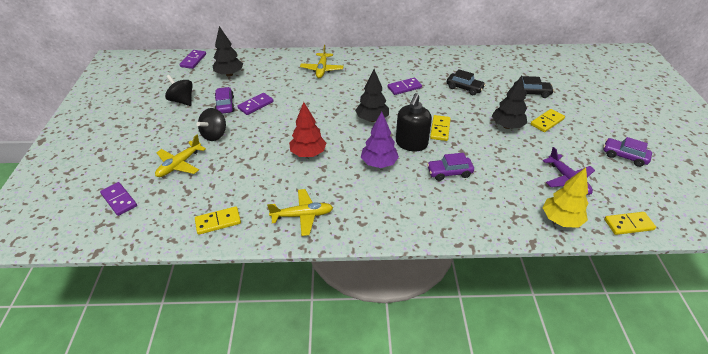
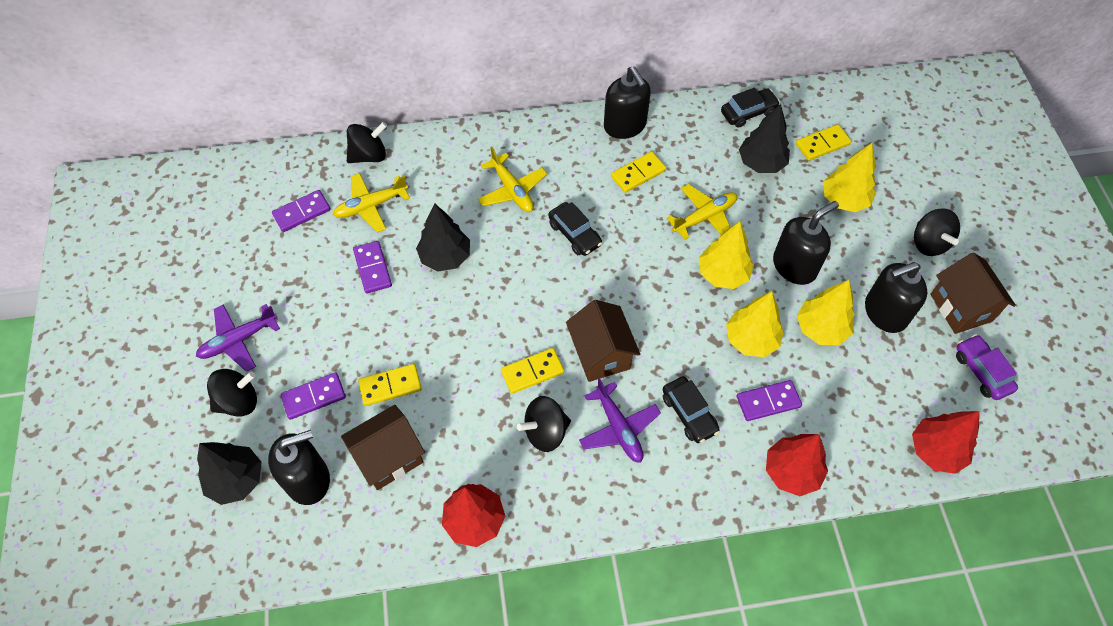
black car: 2 -> 3
black soap dispenser: 1 -> 4
black spinning top: 2 -> 4
brown house: 0 -> 3
purple car: 3 -> 1
purple plane: 1 -> 2
purple tree: 1 -> 0
red tree: 1 -> 3
yellow tree: 1 -> 4

